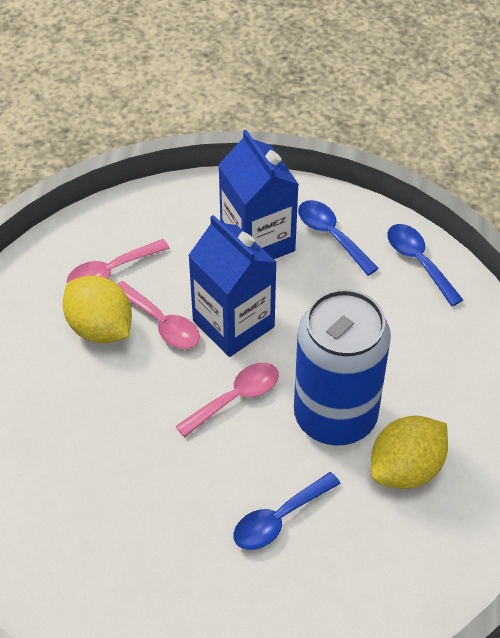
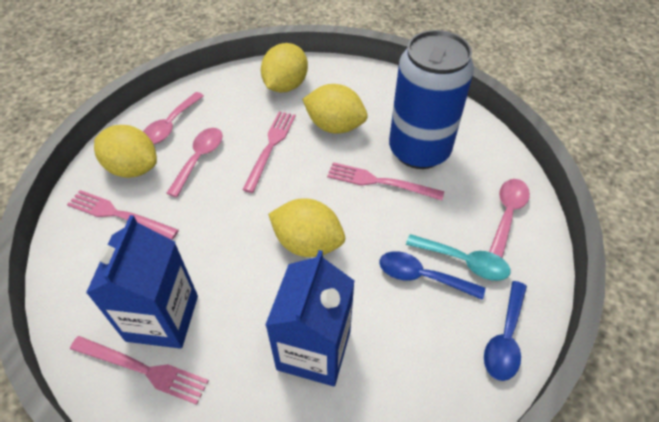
blue spoon: 3 -> 2
pink fork: 0 -> 4
turquoise spoon: 0 -> 1
yellow lemon: 2 -> 4

